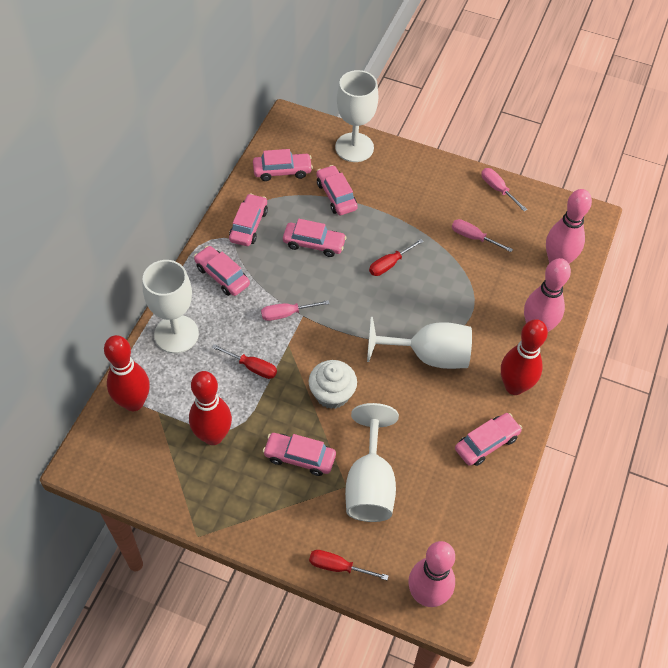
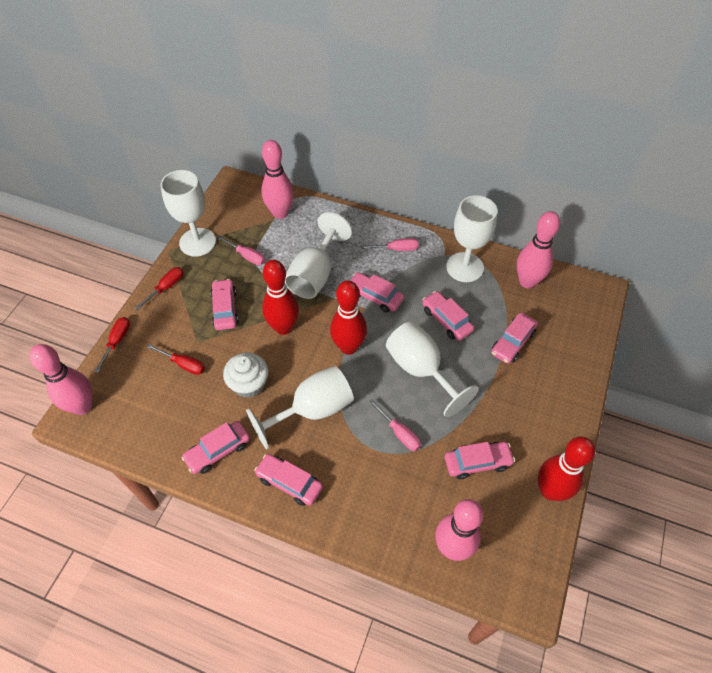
pink bowling pin: 3 -> 4
white goblet: 4 -> 5

